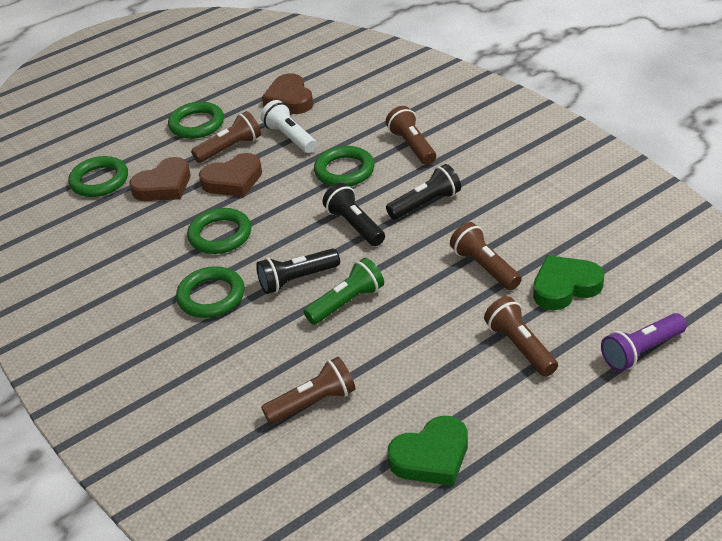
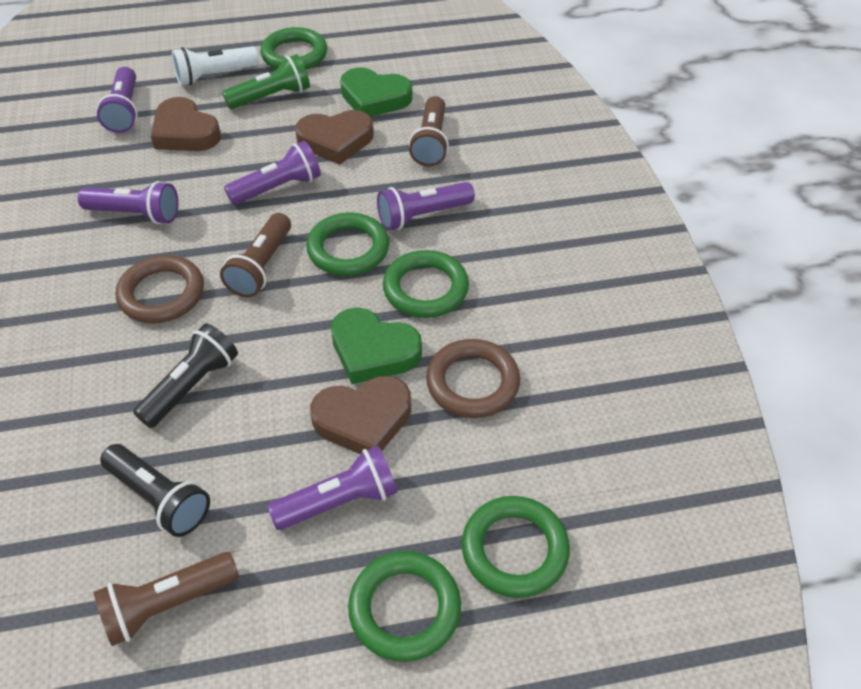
black flashlight: 3 -> 2
brown flashlight: 5 -> 3
brown ring: 0 -> 2
purple flashlight: 1 -> 5

